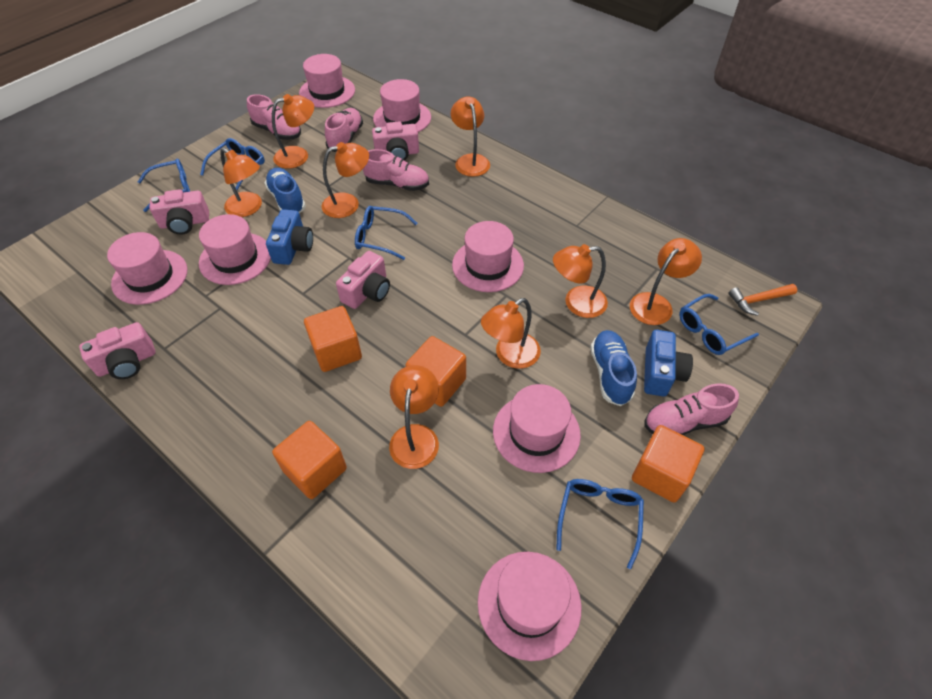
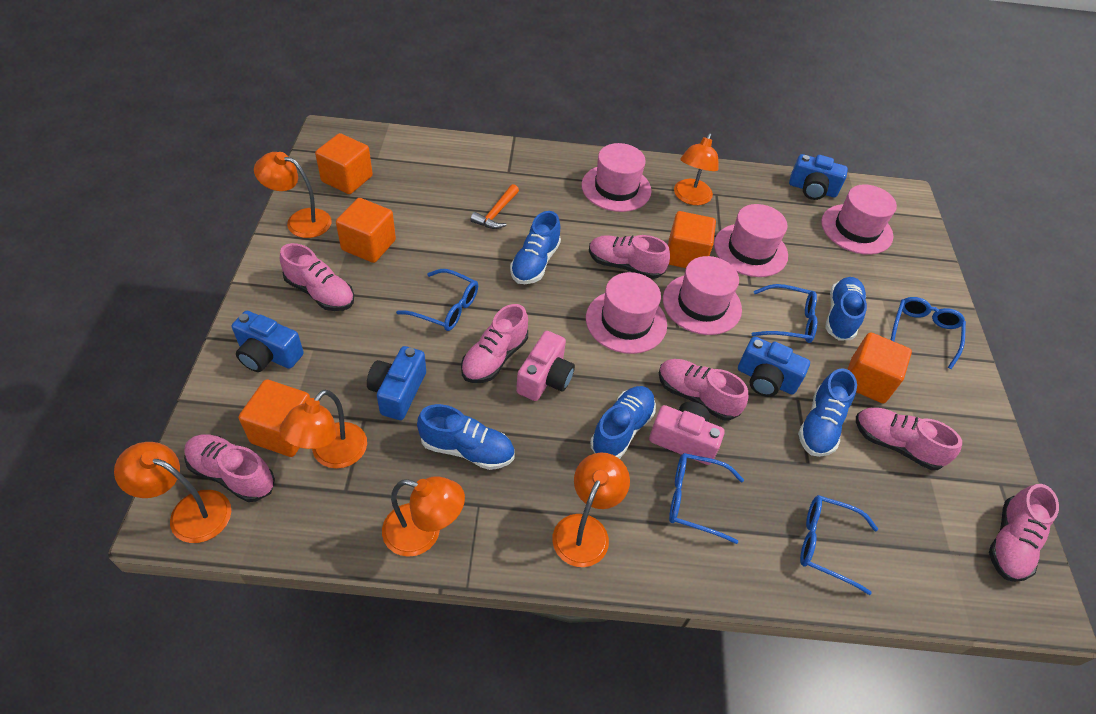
blue camera: 2 -> 4
blue shoe: 2 -> 5
orange cube: 4 -> 5
orange lamp: 8 -> 6
pink camera: 4 -> 2
pink hat: 7 -> 5
pink shoe: 4 -> 7

